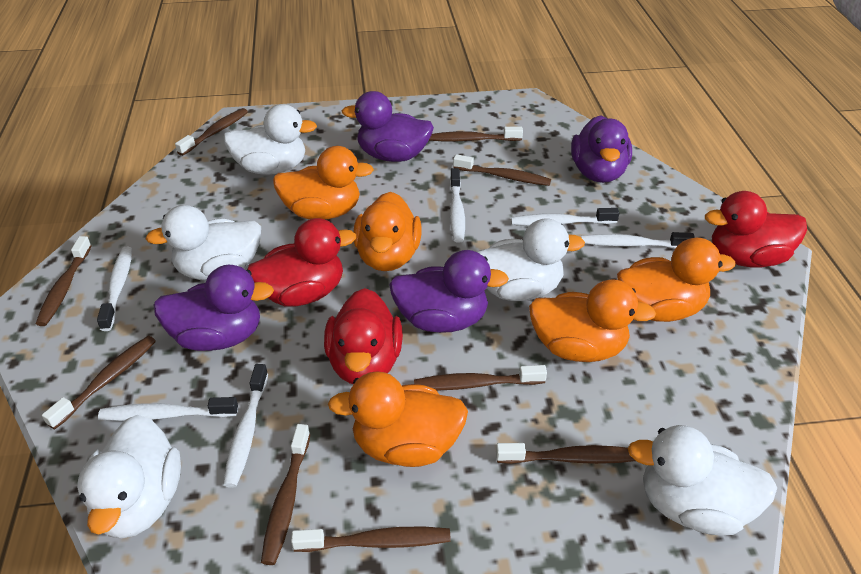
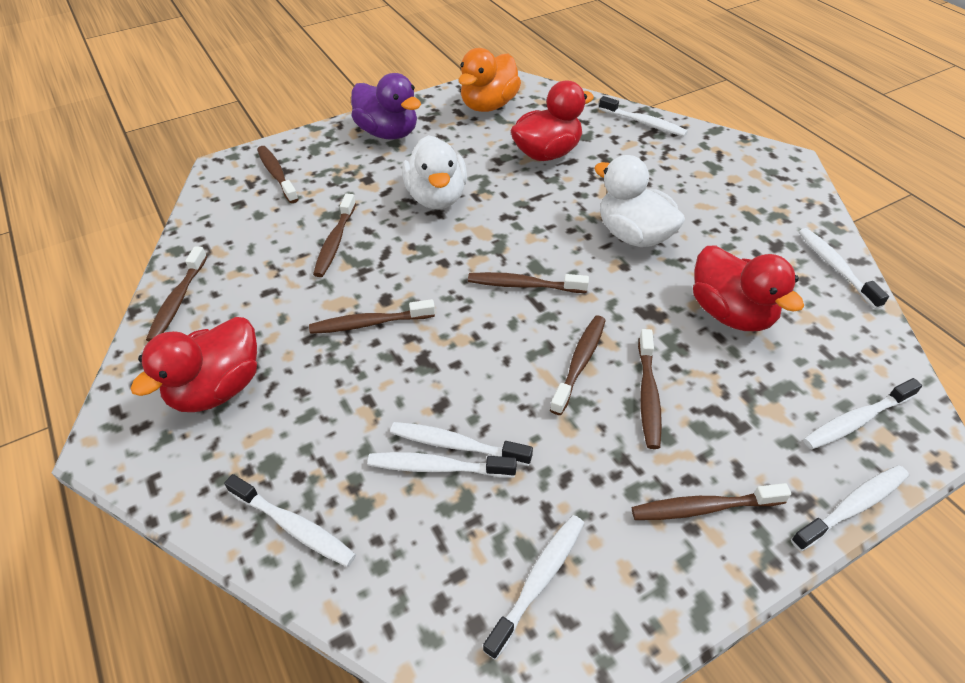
brown toothbrush: 9 -> 8
orange duck: 5 -> 1
purple duck: 4 -> 1
white duck: 5 -> 2
white toothbrush: 6 -> 8

